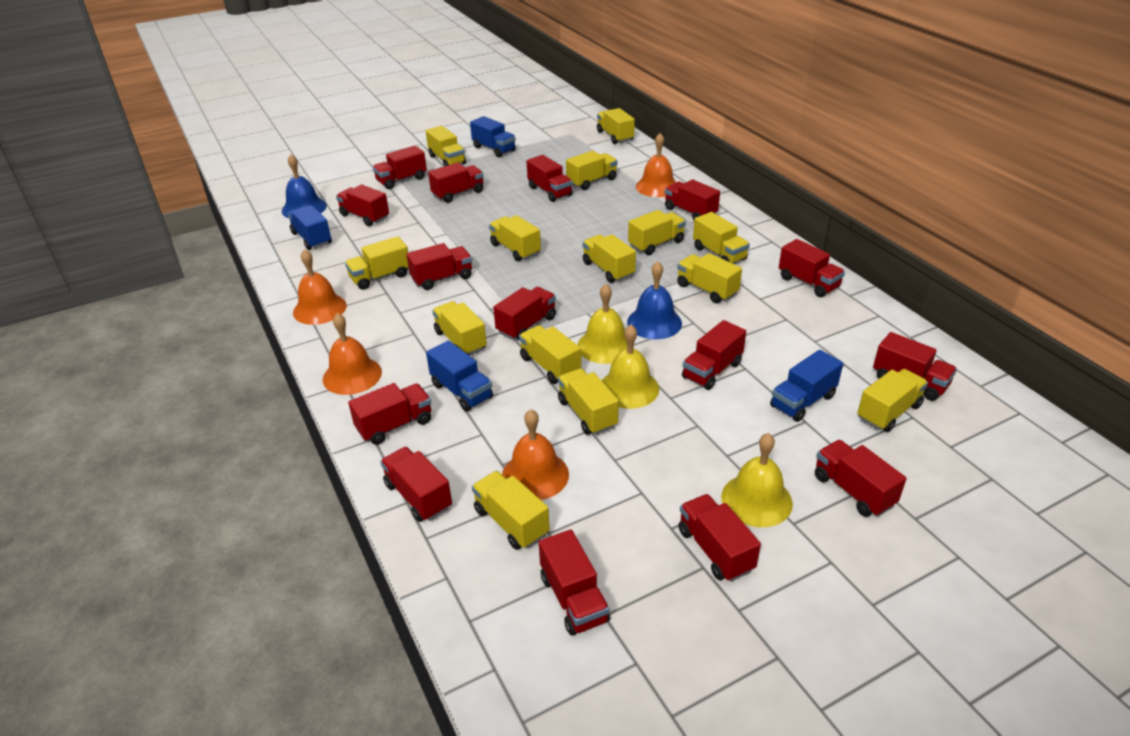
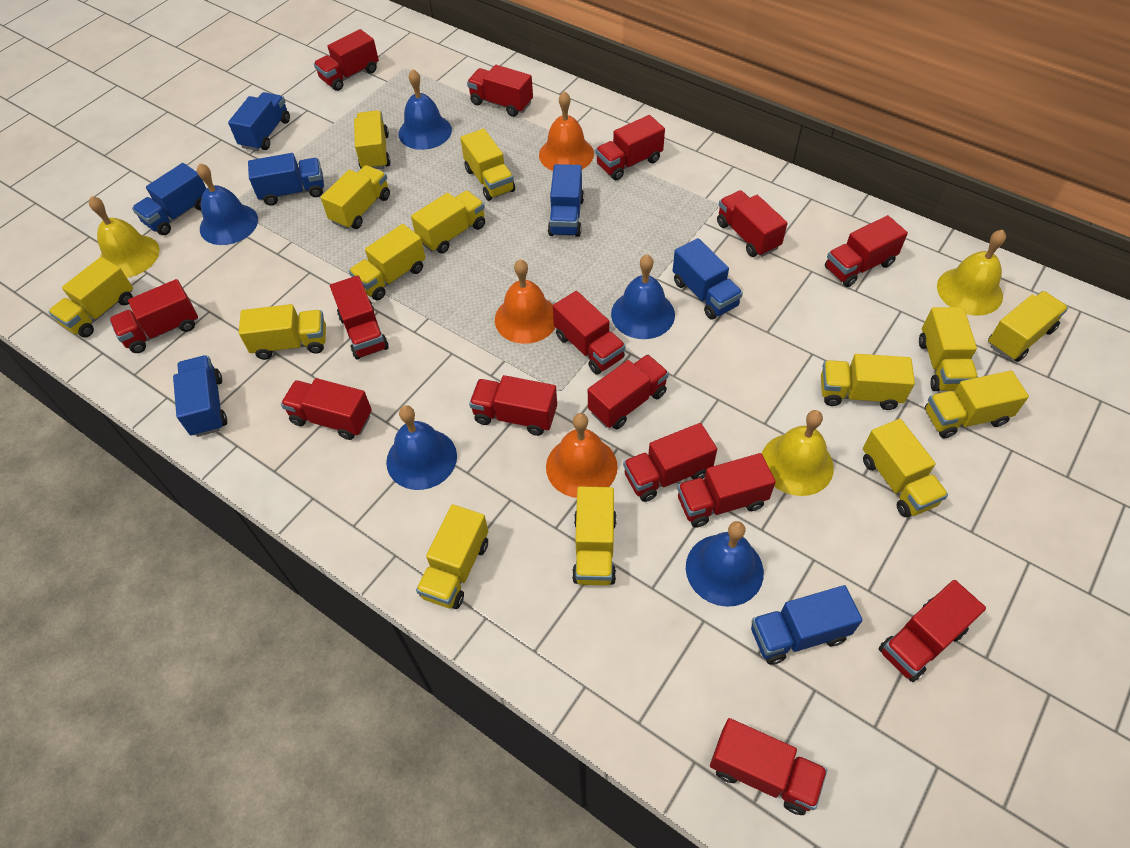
blue bell: 2 -> 5
blue truck: 4 -> 7
orange bell: 4 -> 3

